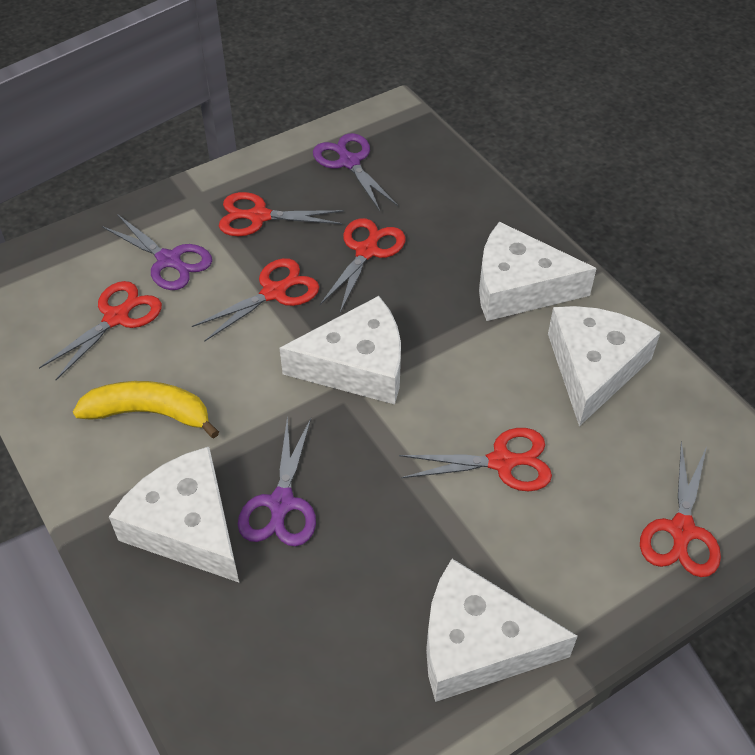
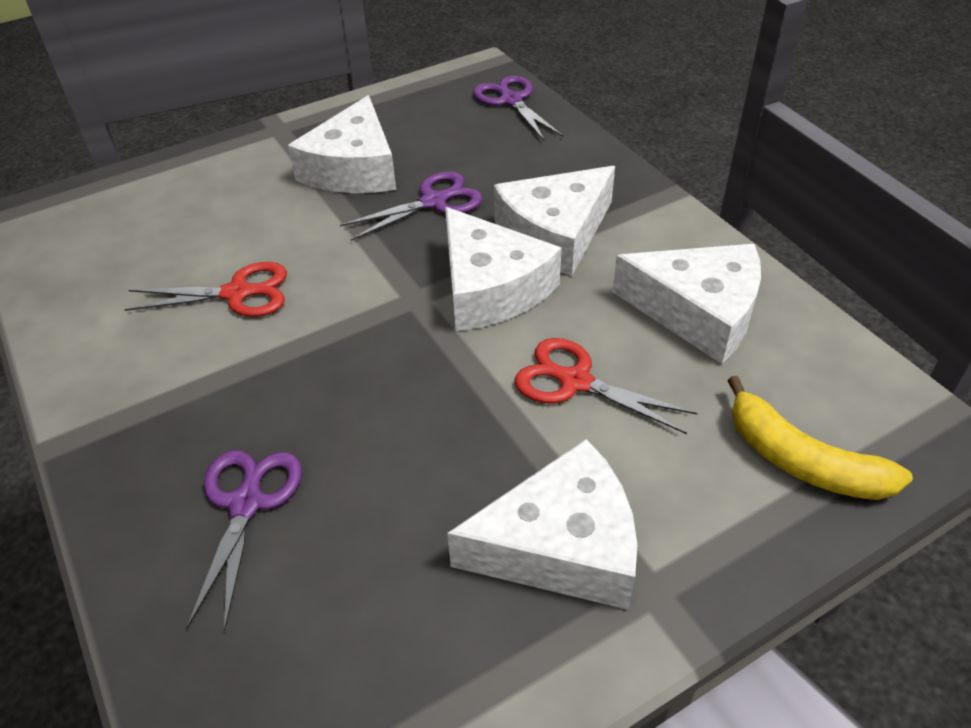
red scissors: 6 -> 2

